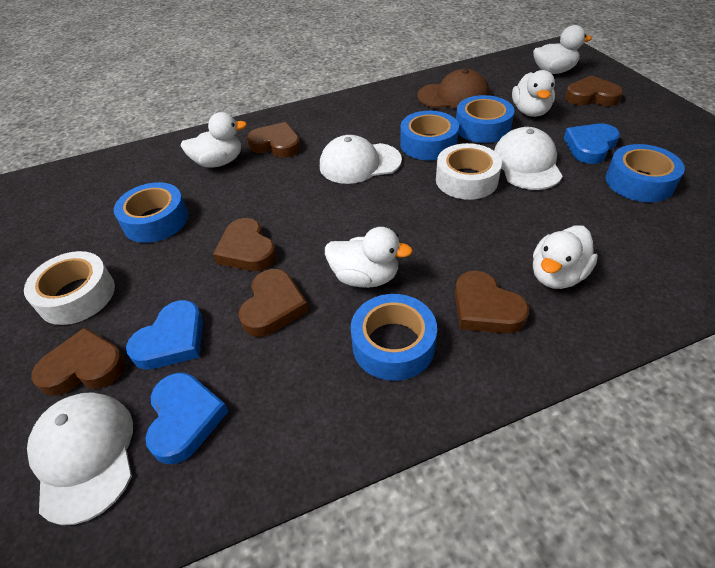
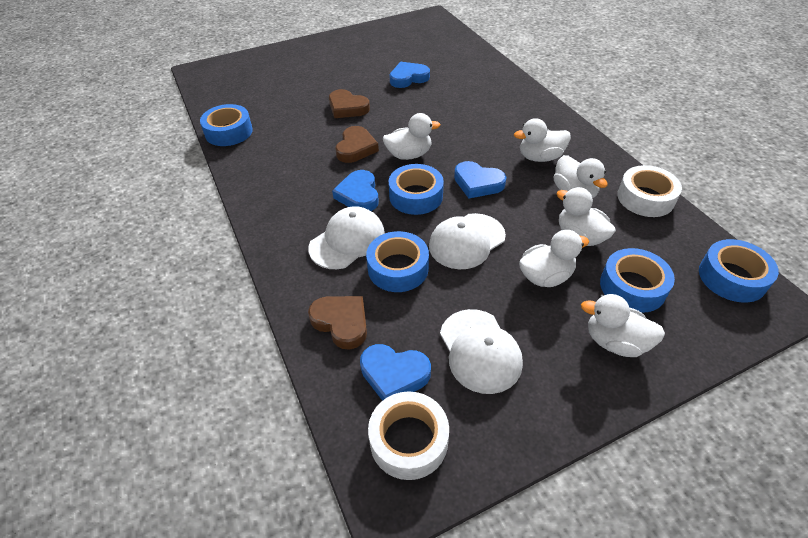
blue heart: 3 -> 4
brown cap: 1 -> 0
brown heart: 6 -> 3
white duck: 5 -> 6

